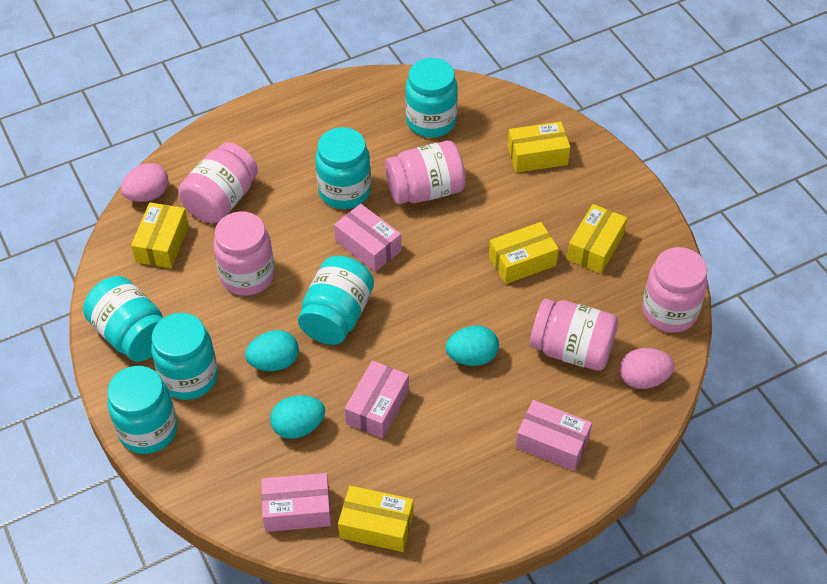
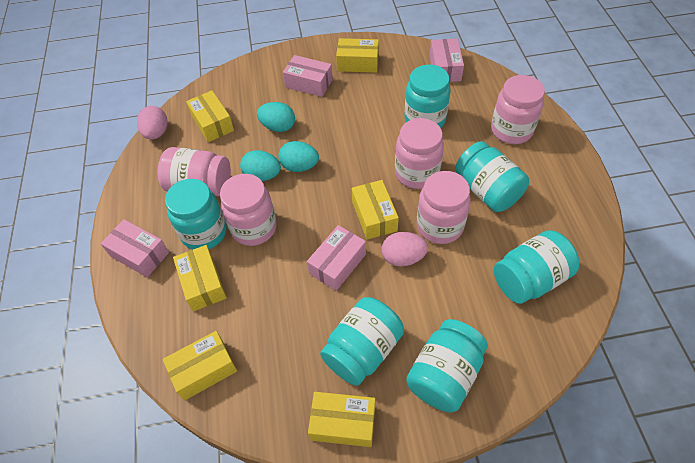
yellow box: 5 -> 6

